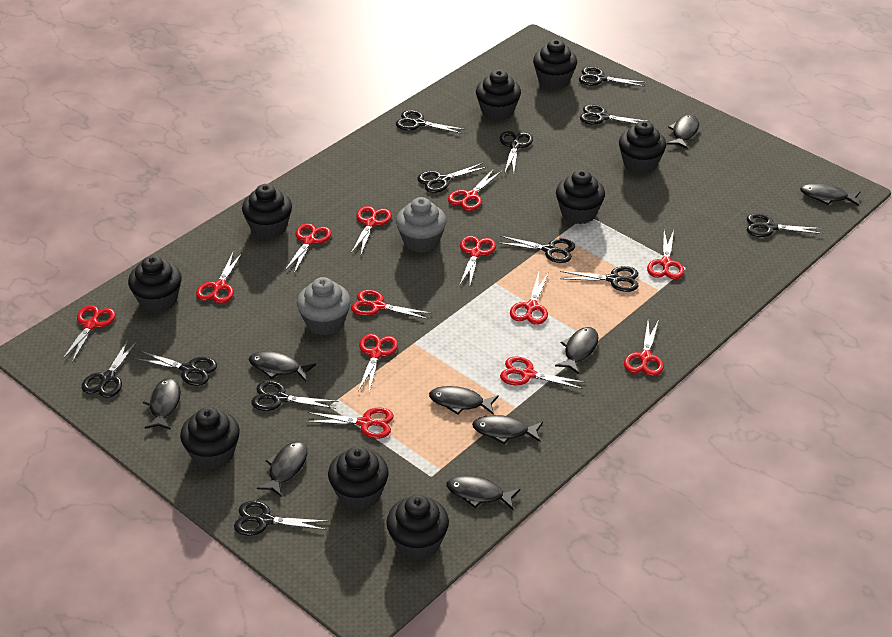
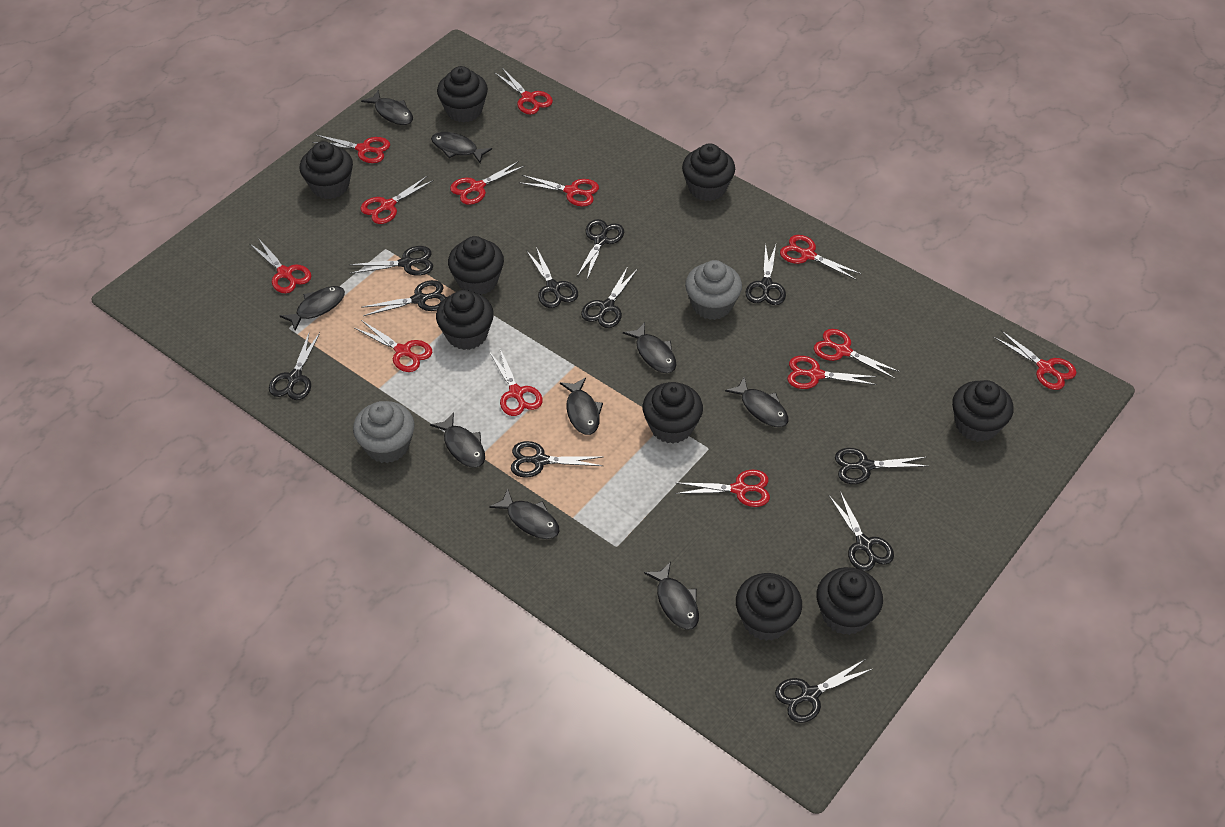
black scissors: 12 -> 11

